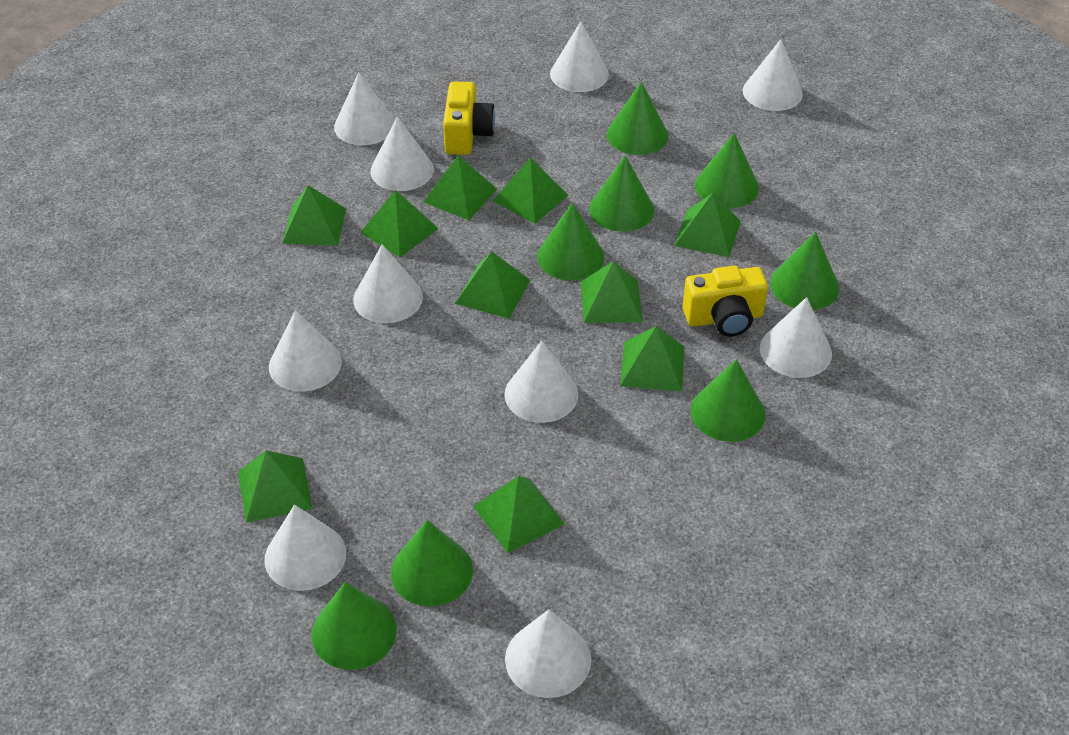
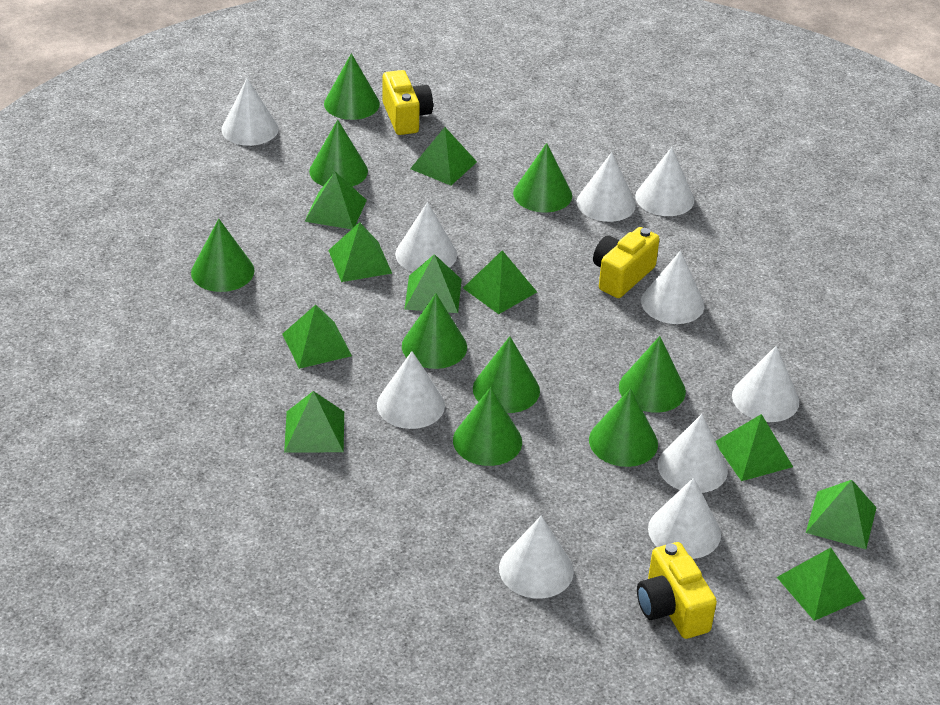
green cone: 8 -> 9
yellow camera: 2 -> 3

